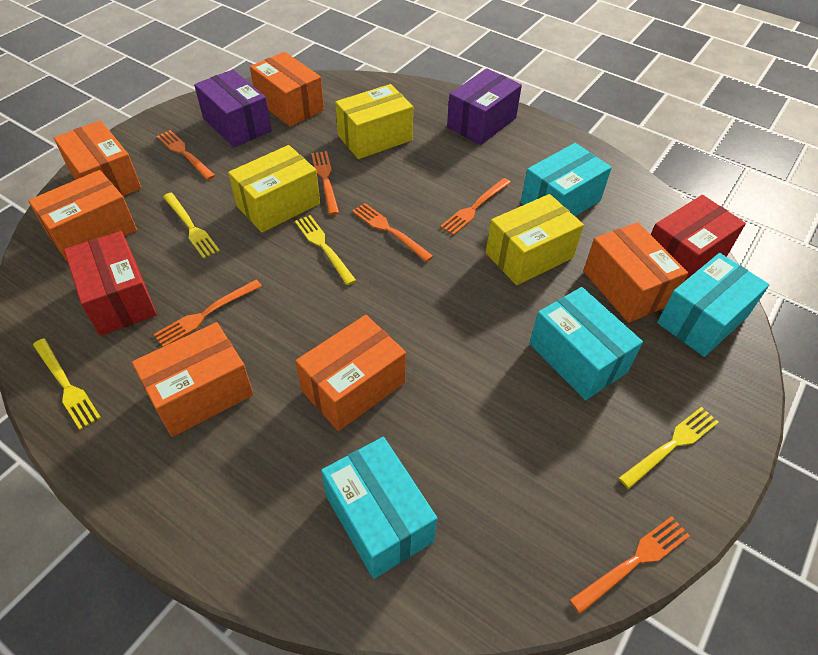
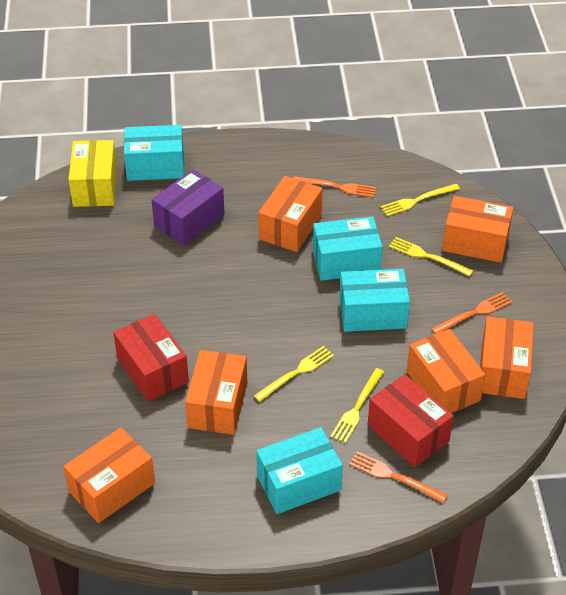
orange fork: 6 -> 3
purple box: 2 -> 1
yellow box: 3 -> 1

